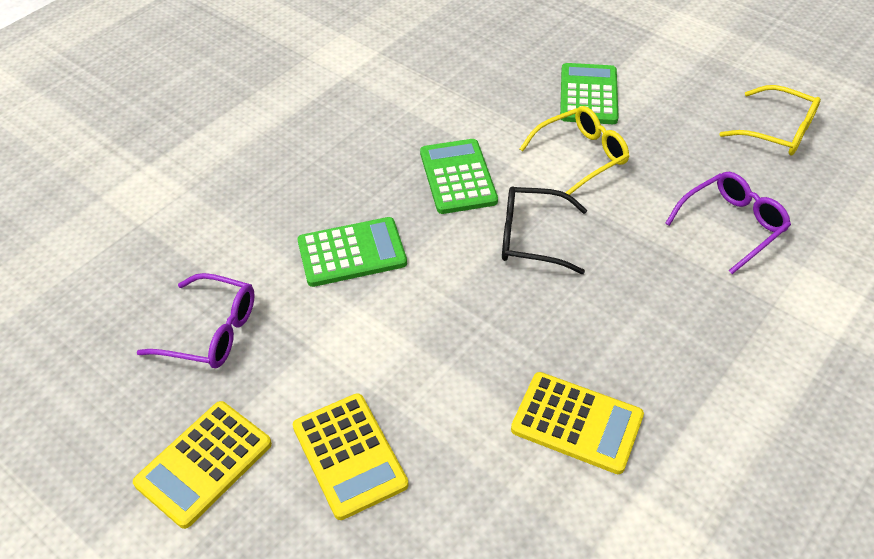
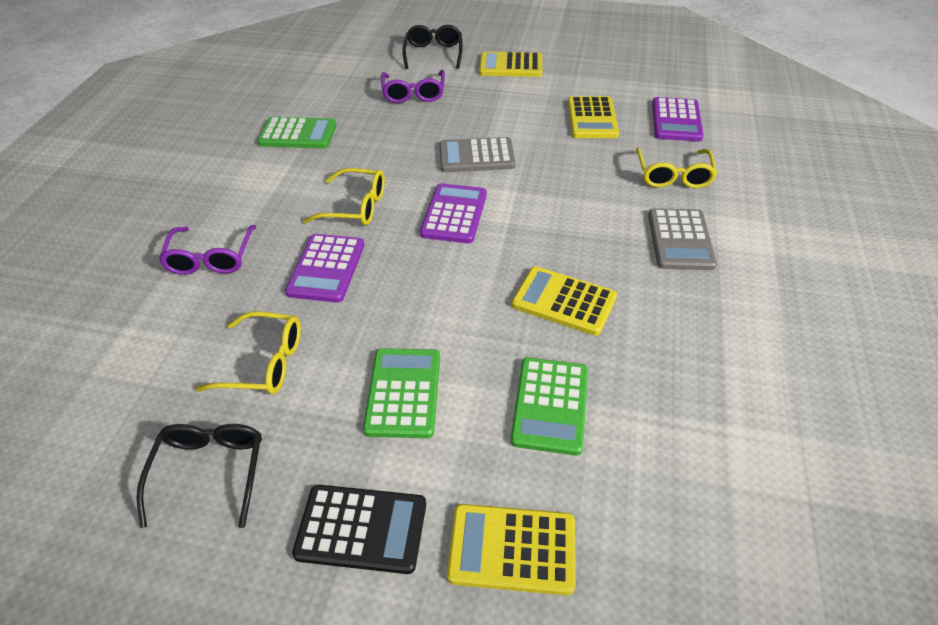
black calculator: 0 -> 1
black glasses: 1 -> 2
grey calculator: 0 -> 2
purple calculator: 0 -> 3
yellow calculator: 3 -> 4
yellow glasses: 2 -> 3

